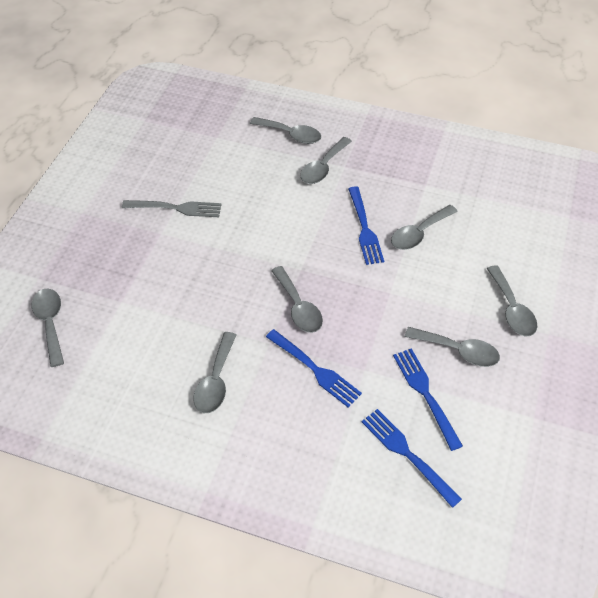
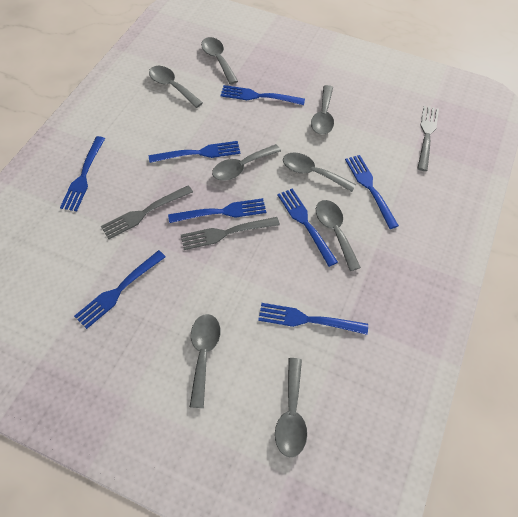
blue fork: 4 -> 8
grey fork: 1 -> 3

